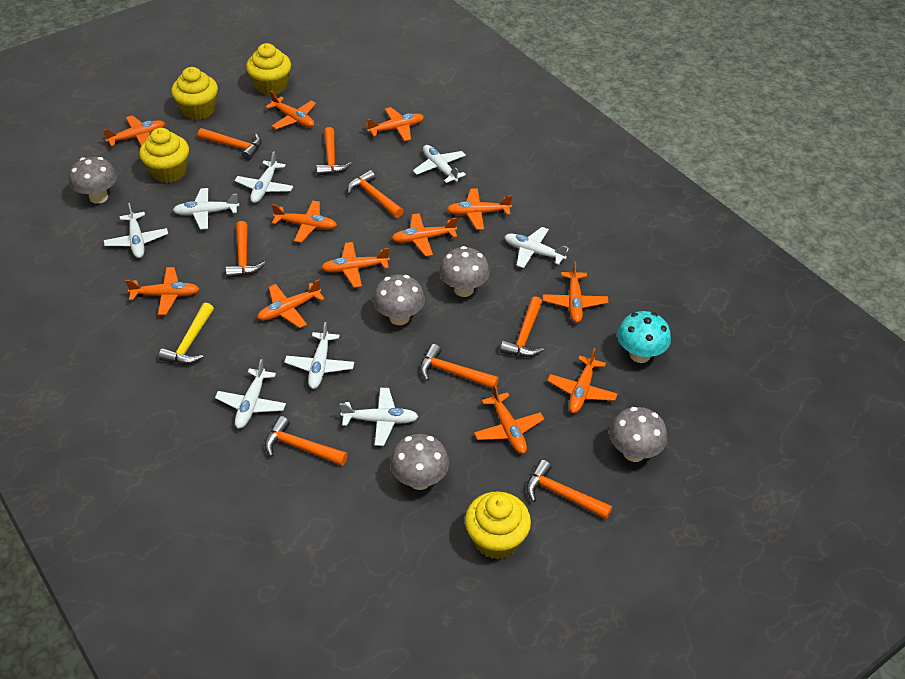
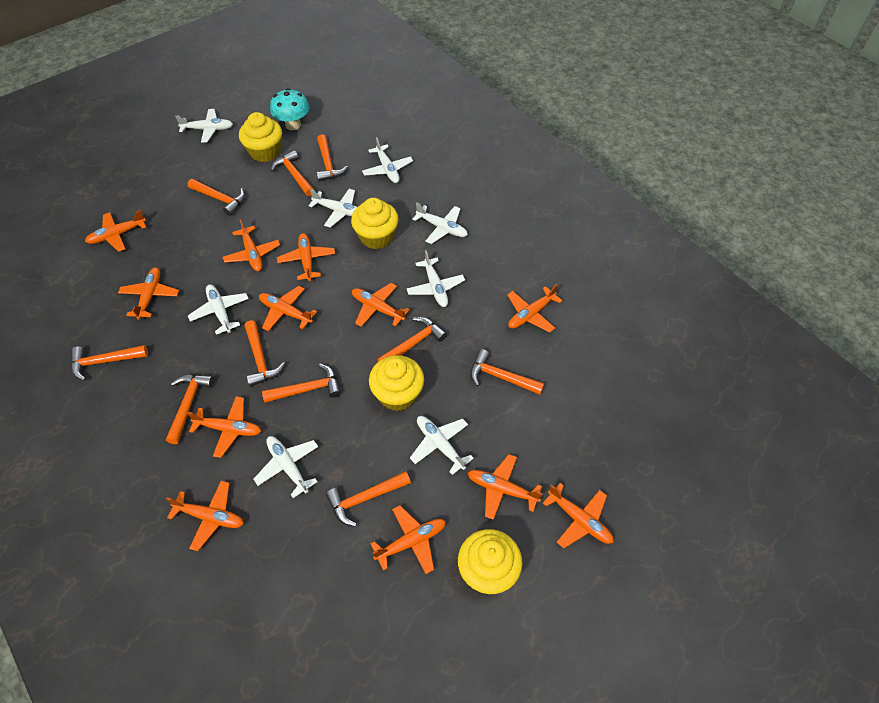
grey mushroom: 5 -> 0
orange hammer: 8 -> 10
yellow hammer: 1 -> 0

